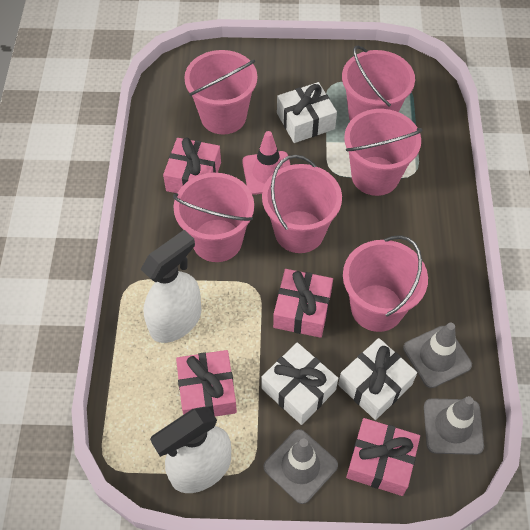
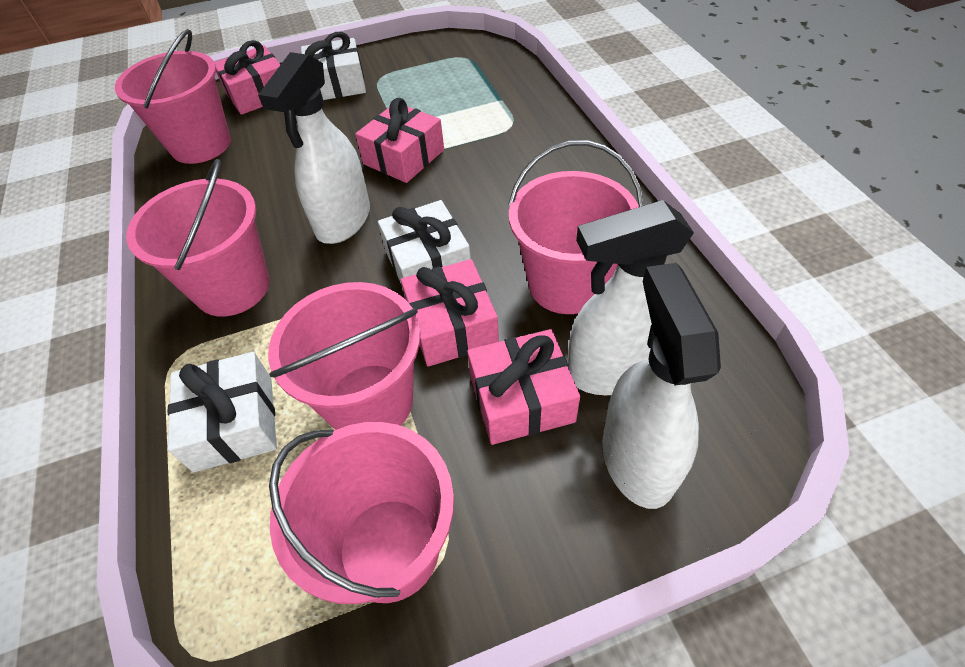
grey traffic cone: 3 -> 0
pink bucket: 6 -> 5
pink traffic cone: 1 -> 0
white spray bottle: 2 -> 3

